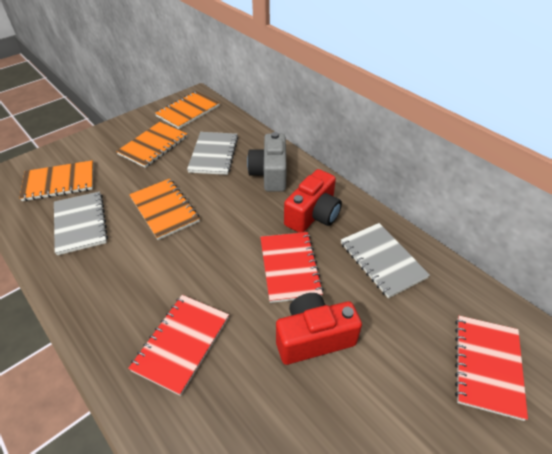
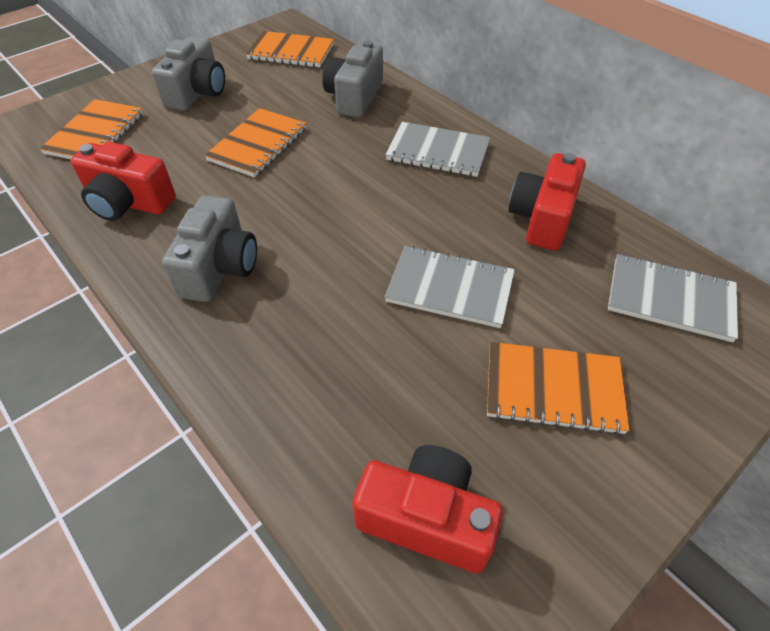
grey camera: 1 -> 3
red camera: 2 -> 3
red notebook: 3 -> 0

